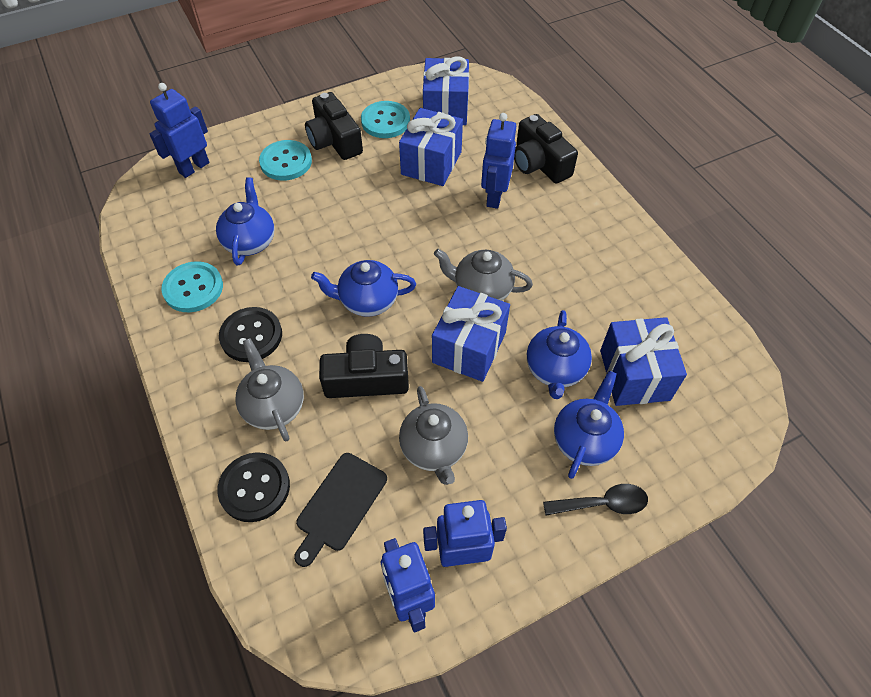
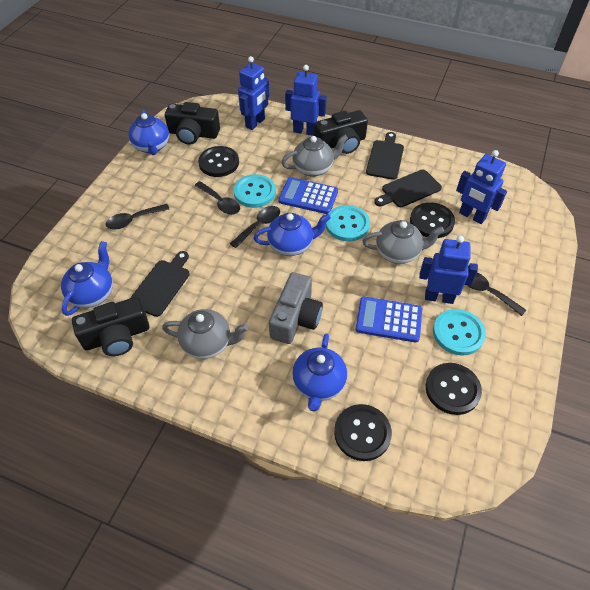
black button: 2 -> 4
black cutting board: 1 -> 3
black spoon: 1 -> 4
blue calculator: 0 -> 2
blue gift: 4 -> 0
grey camera: 0 -> 1

